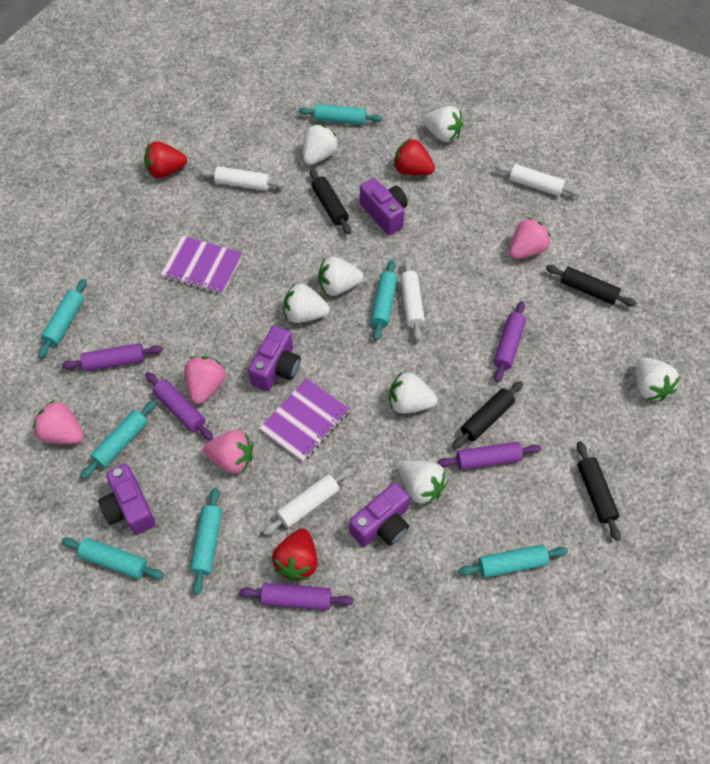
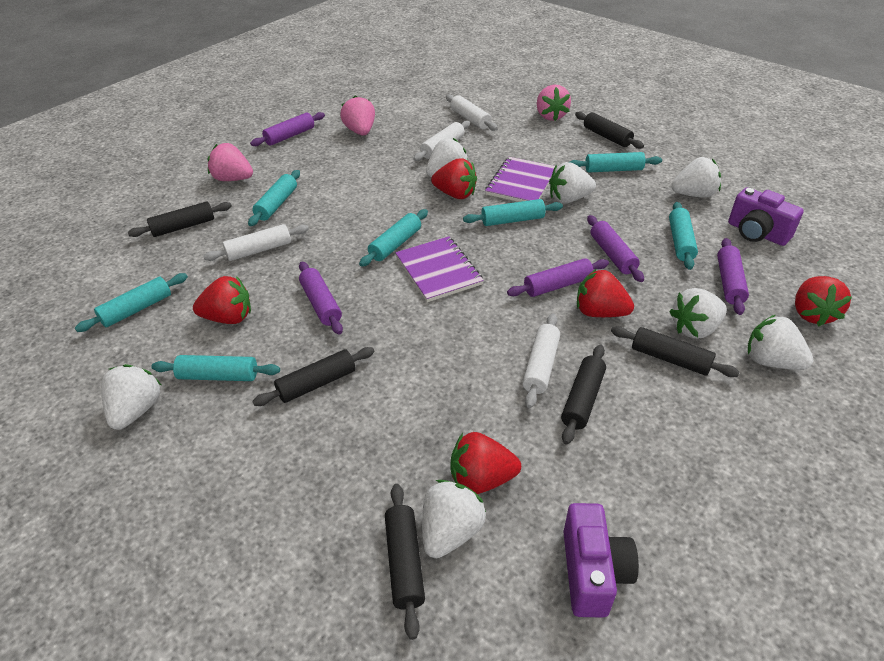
black rolling pin: 4 -> 6
pink strawberry: 4 -> 3
purple camera: 4 -> 2
red strawberry: 3 -> 5

